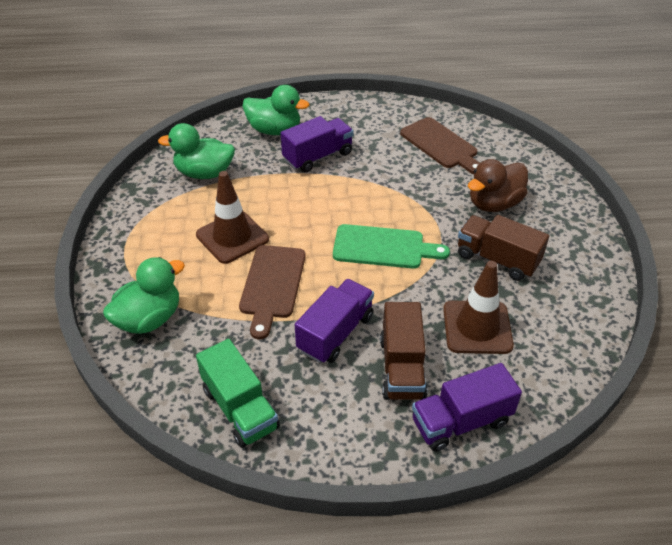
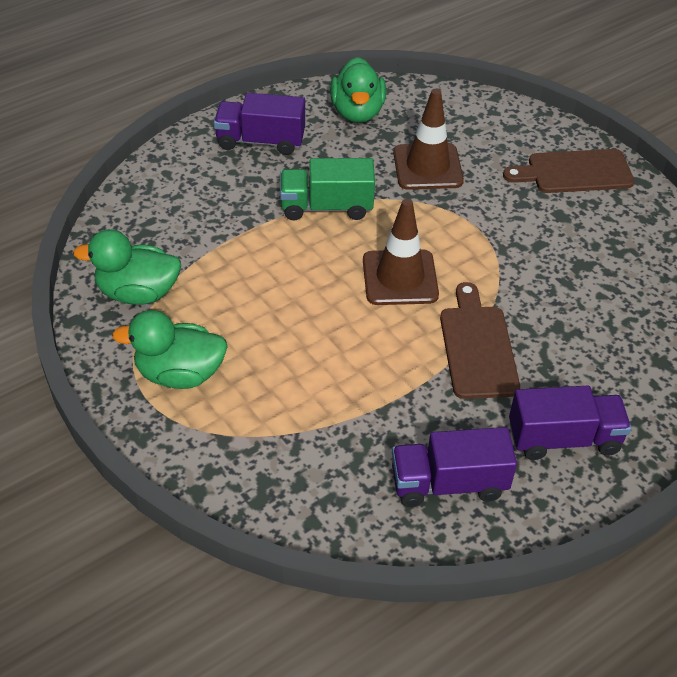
brown duck: 1 -> 0
brown truck: 2 -> 0
green cutting board: 1 -> 0

